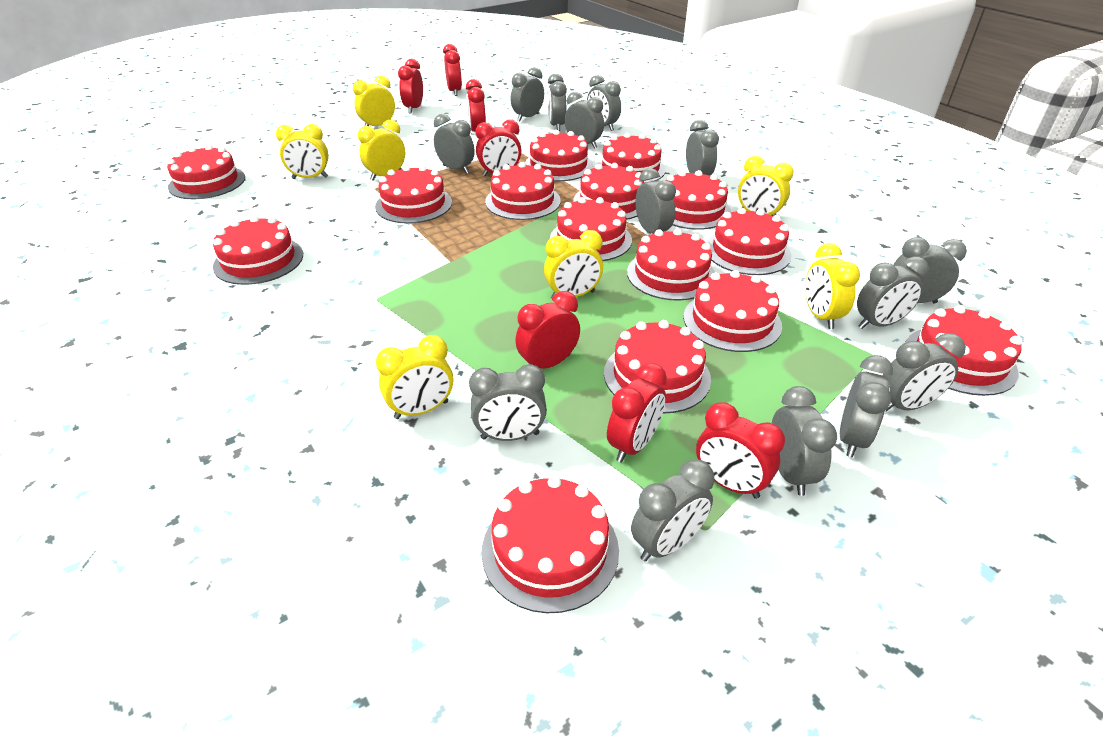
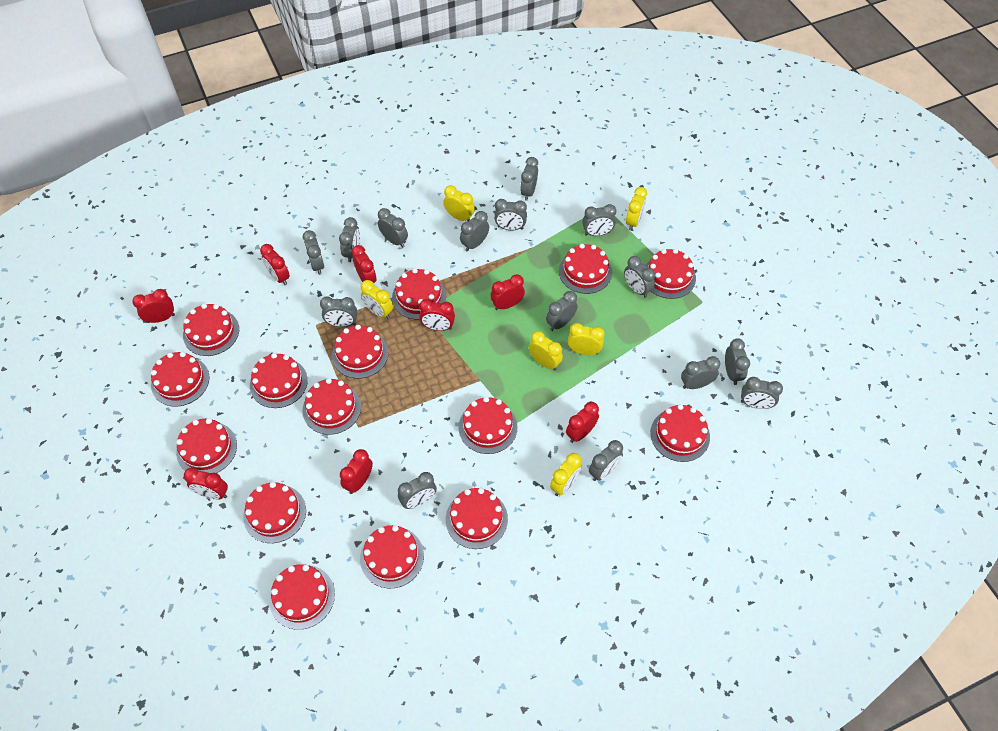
grey clock: 14 -> 15
red clock: 7 -> 8
yellow clock: 7 -> 6

